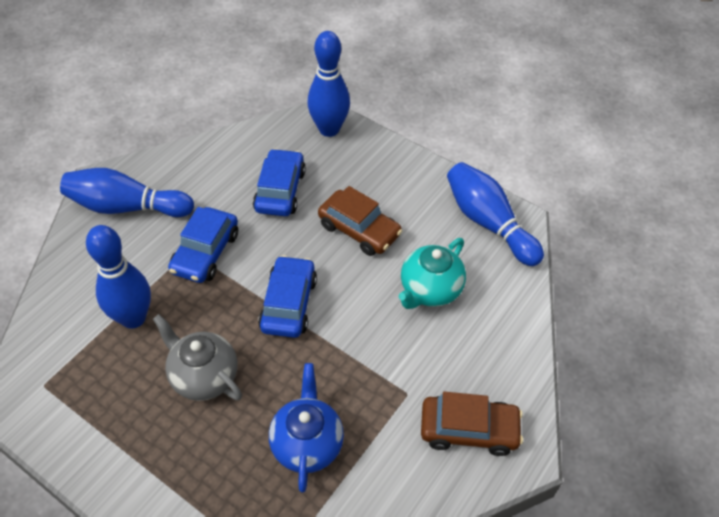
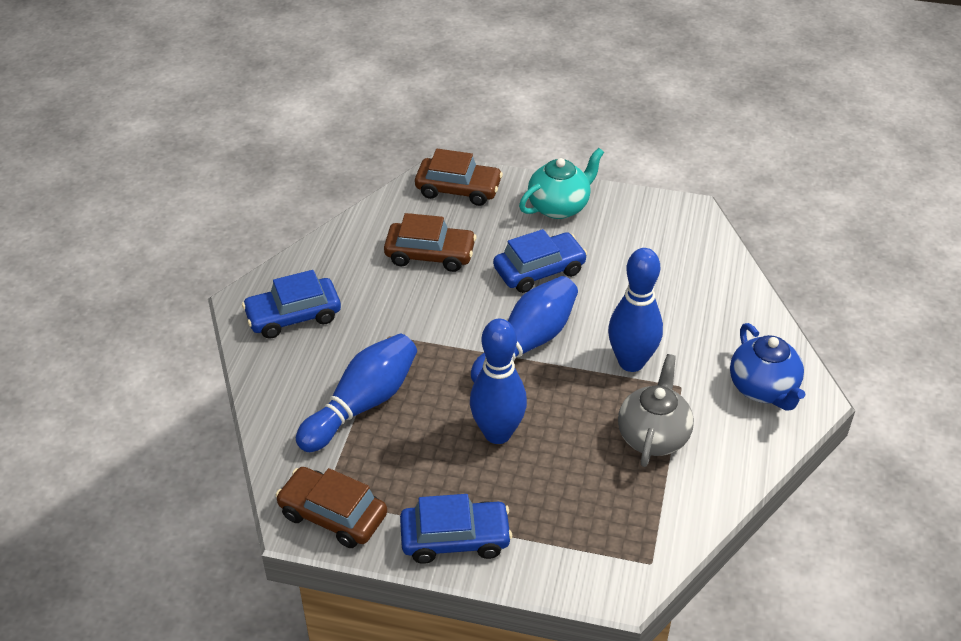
brown car: 2 -> 3

